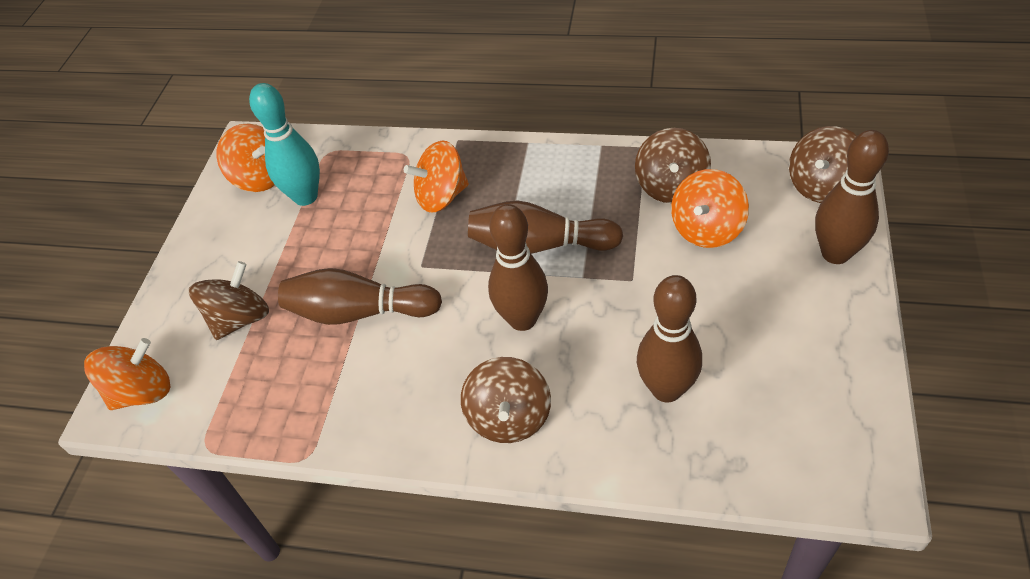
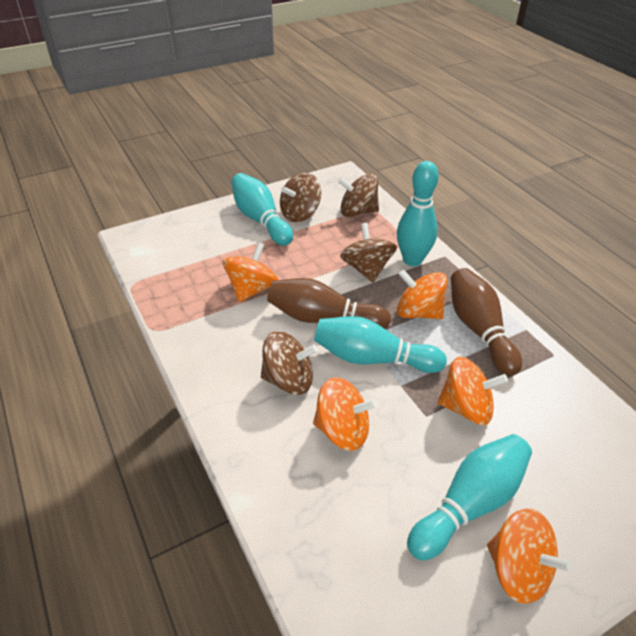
brown bowling pin: 5 -> 2
orange spinning top: 4 -> 5
turquoise bowling pin: 1 -> 4

